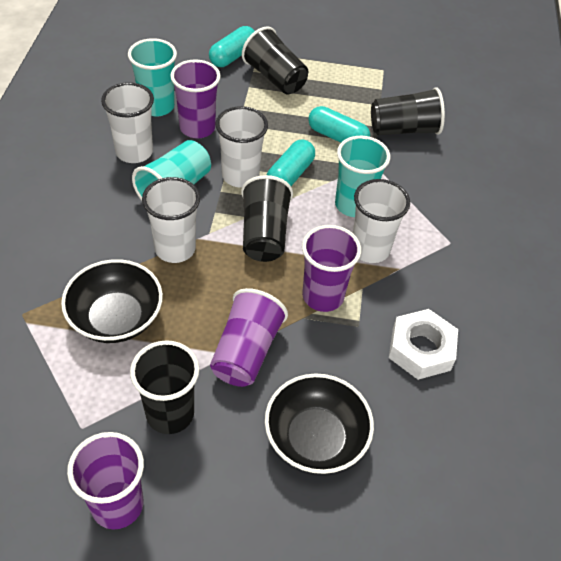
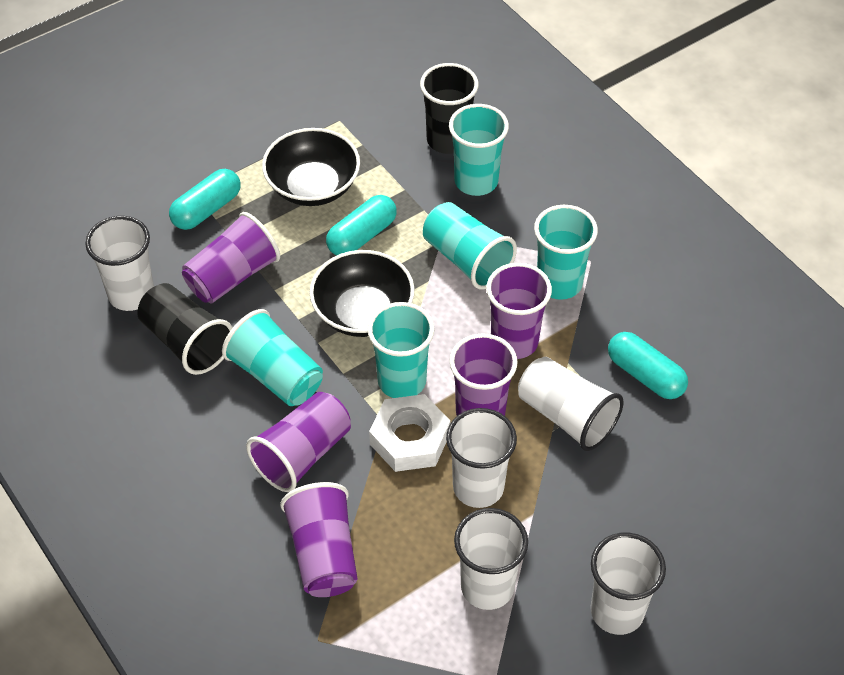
black cup: 4 -> 2
purple cup: 4 -> 5
turquoise cup: 3 -> 5
white cup: 4 -> 5

